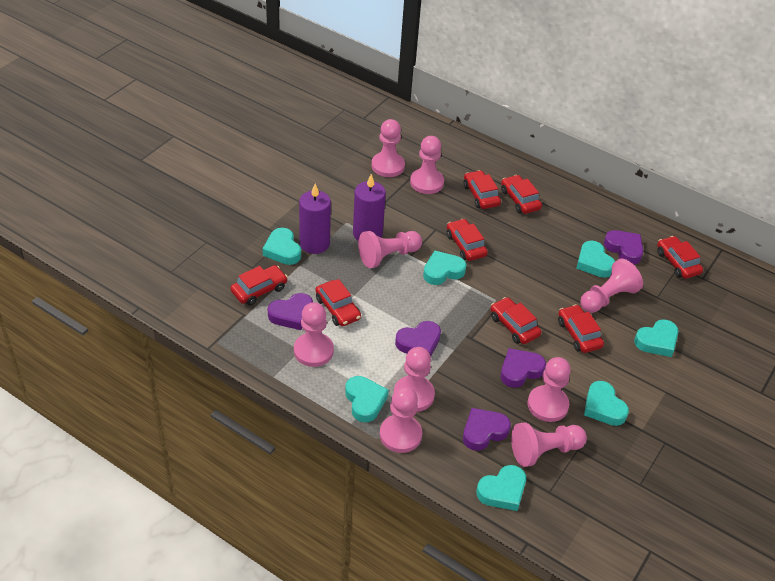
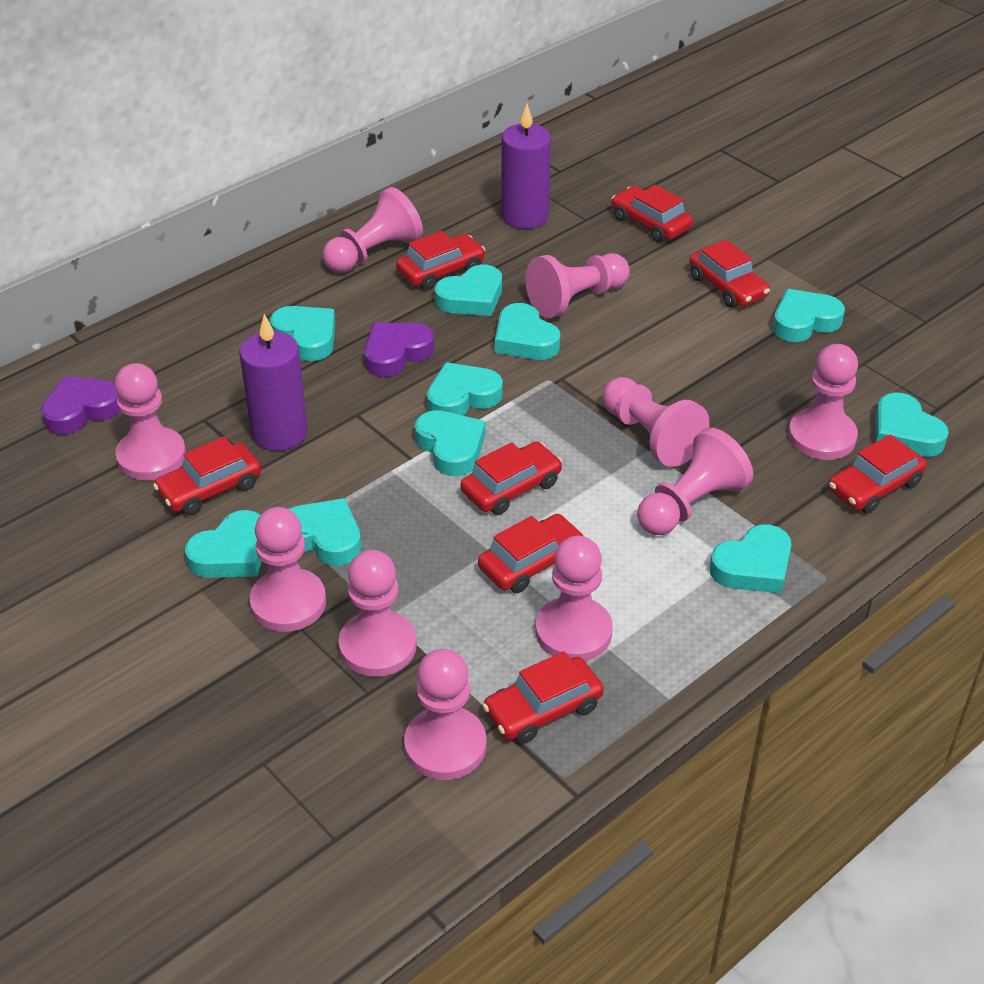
pink pawn: 9 -> 10
purple heart: 5 -> 2
turquoise heart: 7 -> 10

